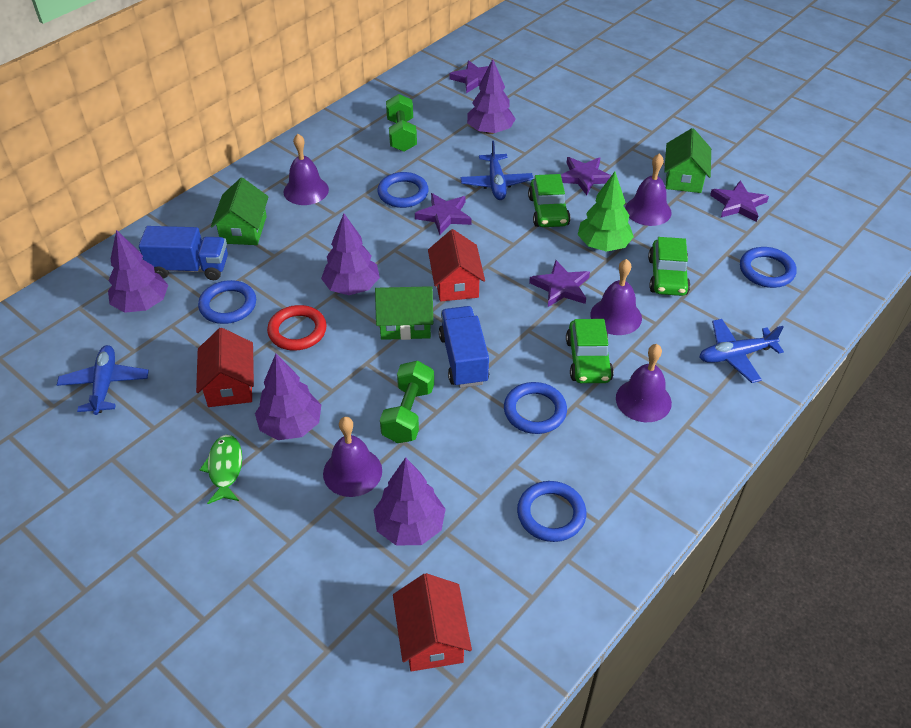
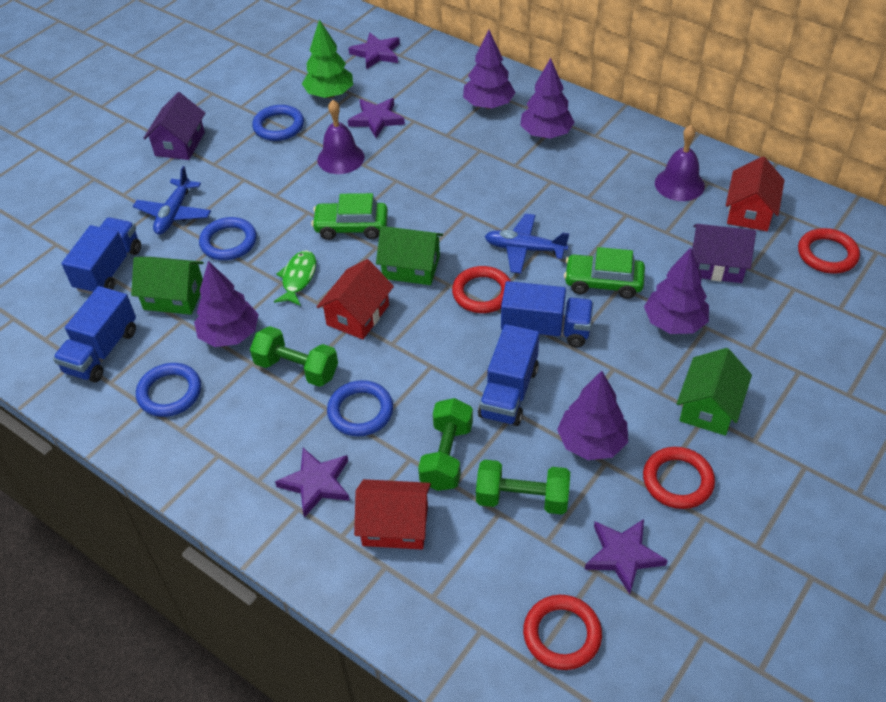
blue plane: 3 -> 2
blue ring: 5 -> 4
blue truck: 2 -> 4
green car: 3 -> 2
green dumbbell: 2 -> 3
purple bell: 5 -> 2
purple house: 0 -> 2
purple star: 5 -> 4
red ring: 1 -> 4

